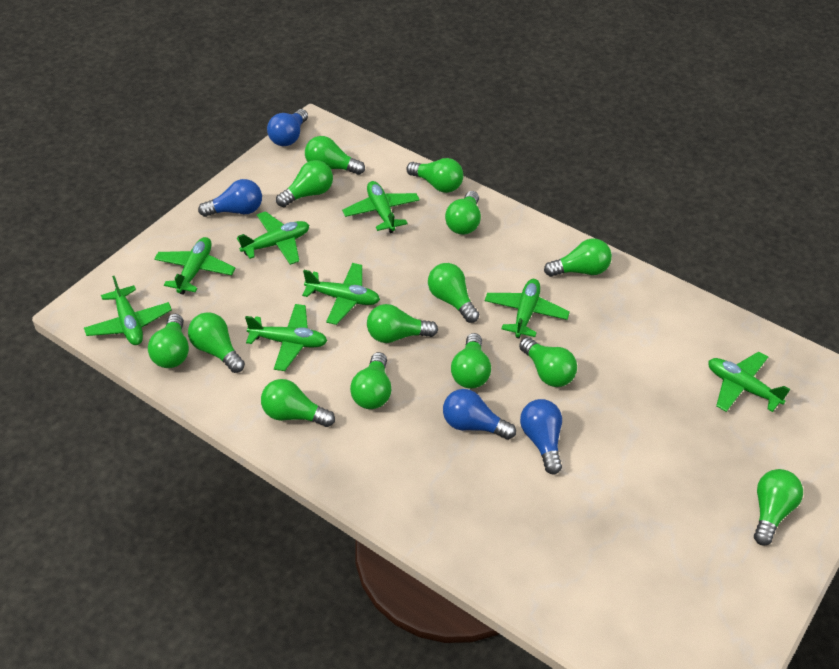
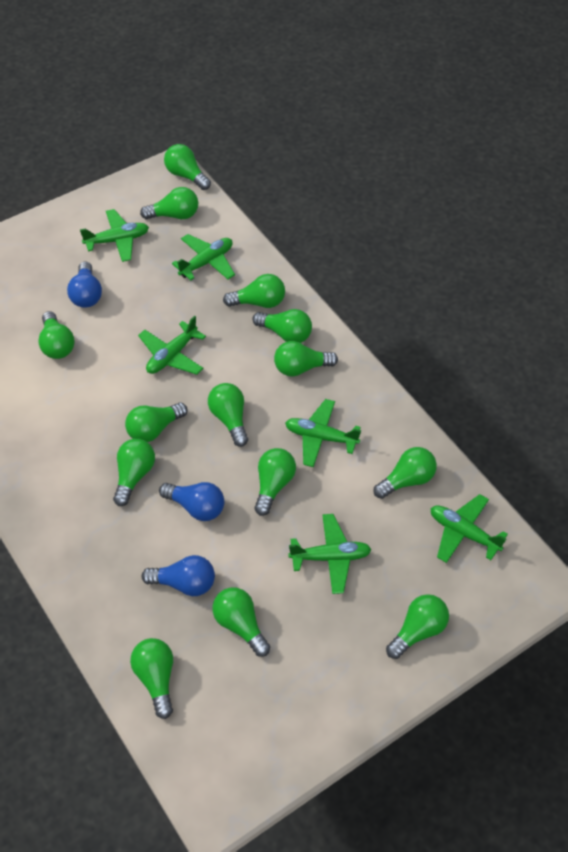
blue light bulb: 4 -> 3
green plane: 8 -> 6

